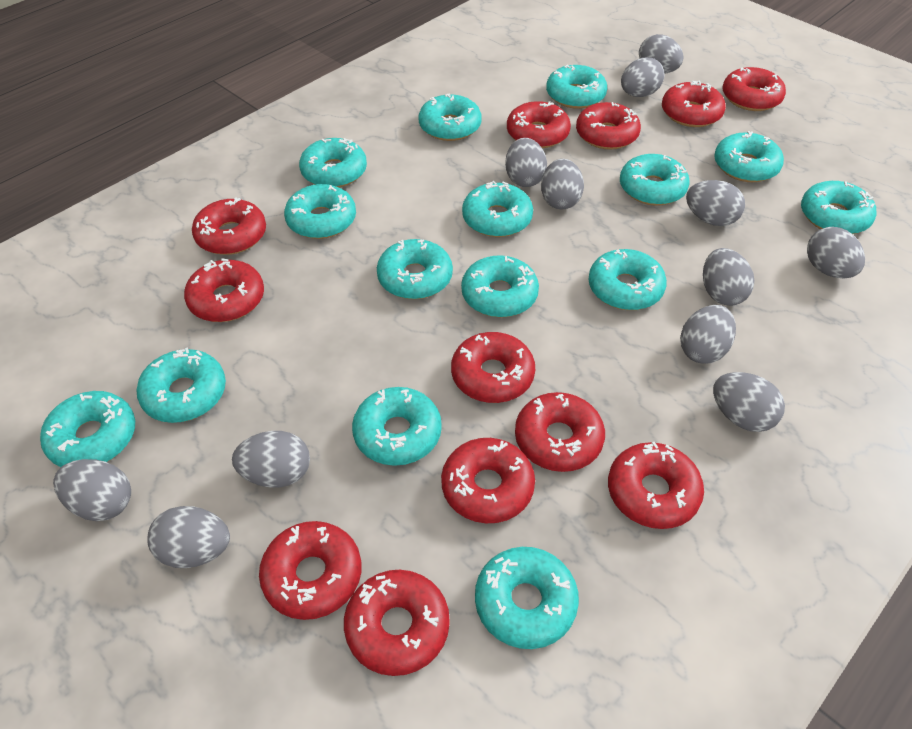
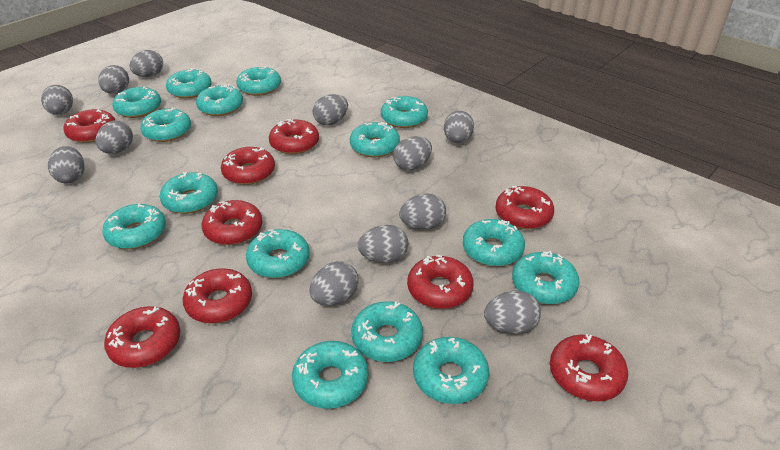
red donut: 12 -> 9

